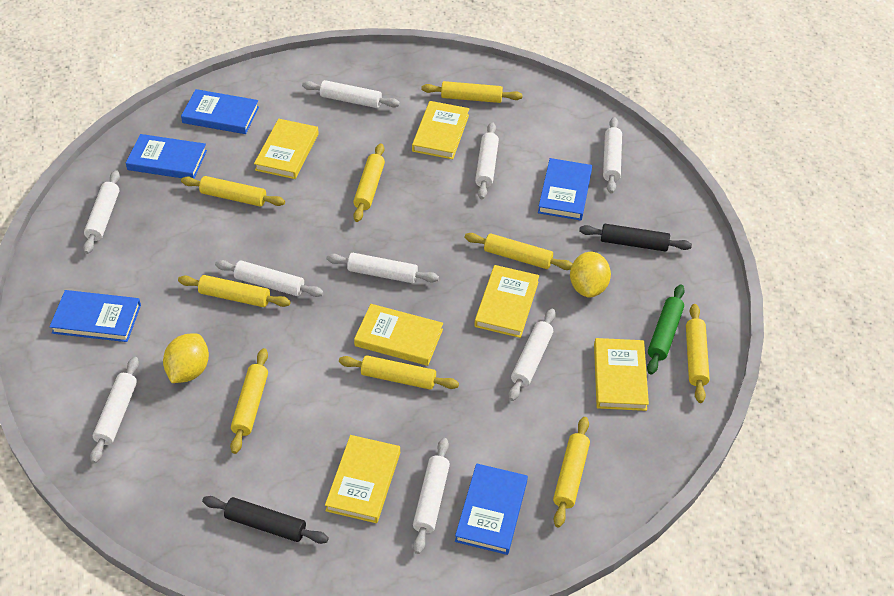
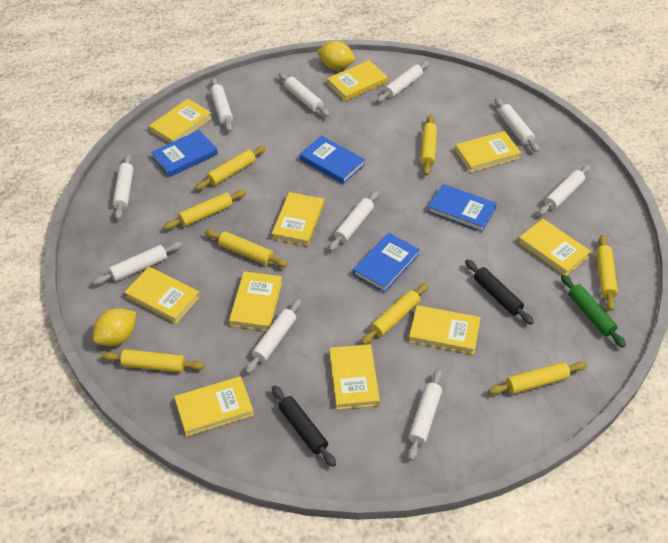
blue book: 5 -> 4
white rolling pin: 9 -> 10
yellow book: 6 -> 10
yellow rolling pin: 9 -> 8

